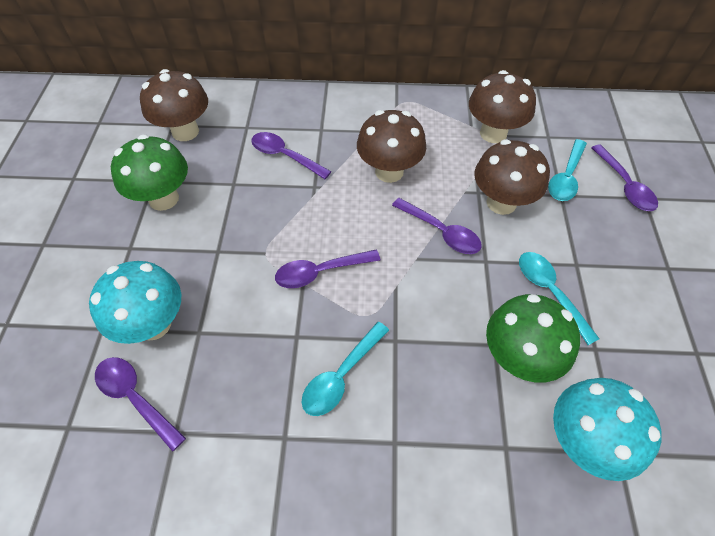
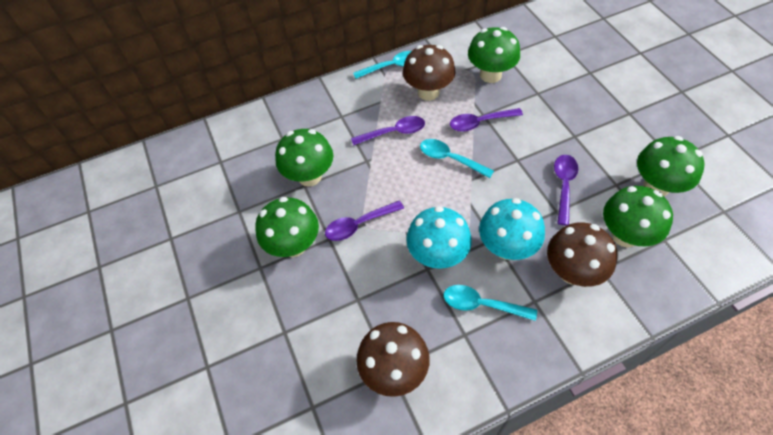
brown mushroom: 4 -> 3
green mushroom: 2 -> 5
purple spoon: 5 -> 4

